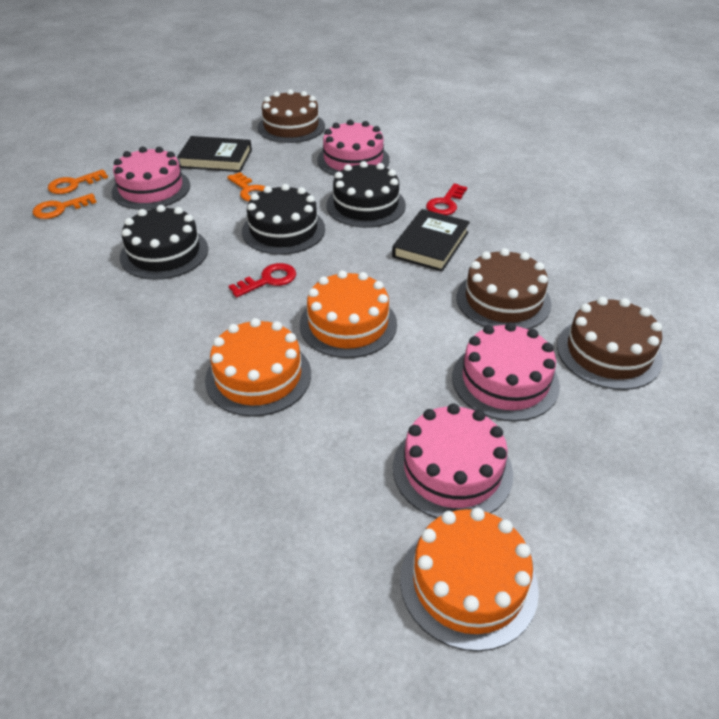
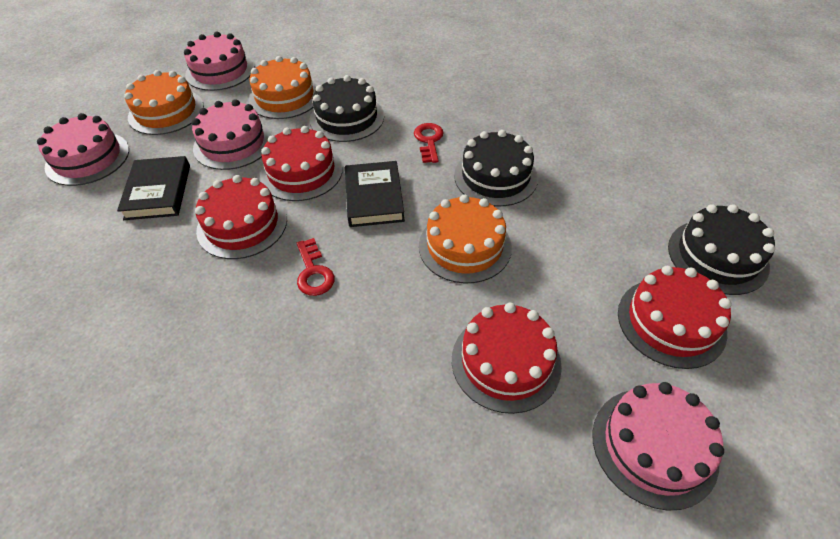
brown cake: 3 -> 0
orange key: 3 -> 0
red cake: 0 -> 4

